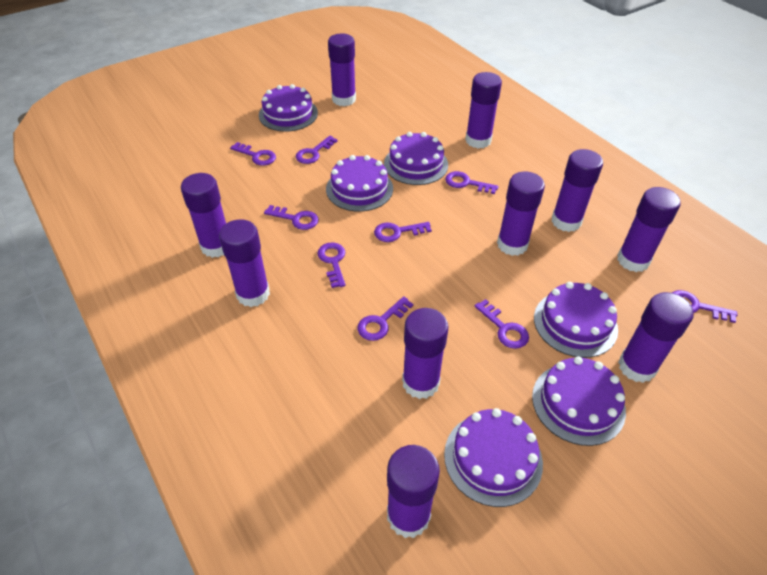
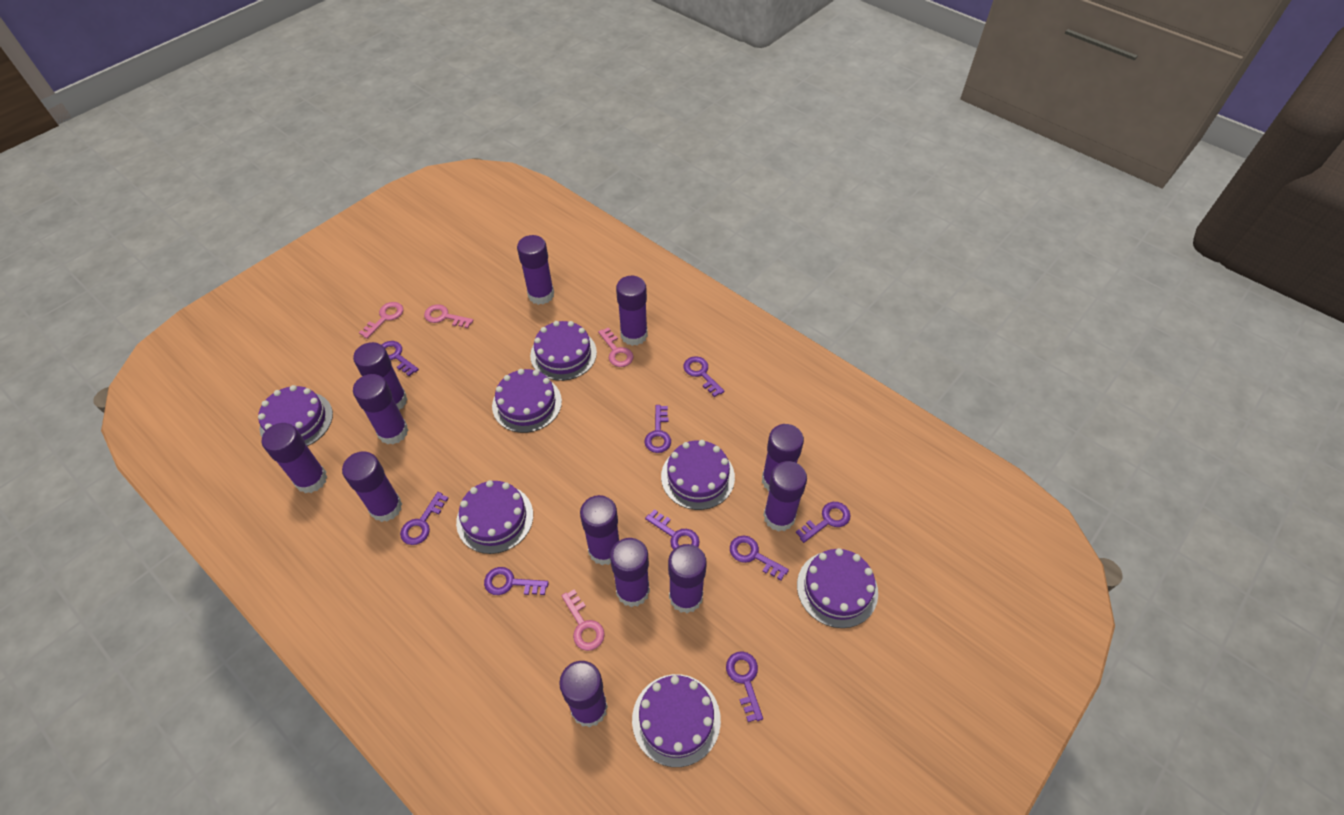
pink key: 0 -> 4
purple cake: 6 -> 7
purple glue stick: 10 -> 12

